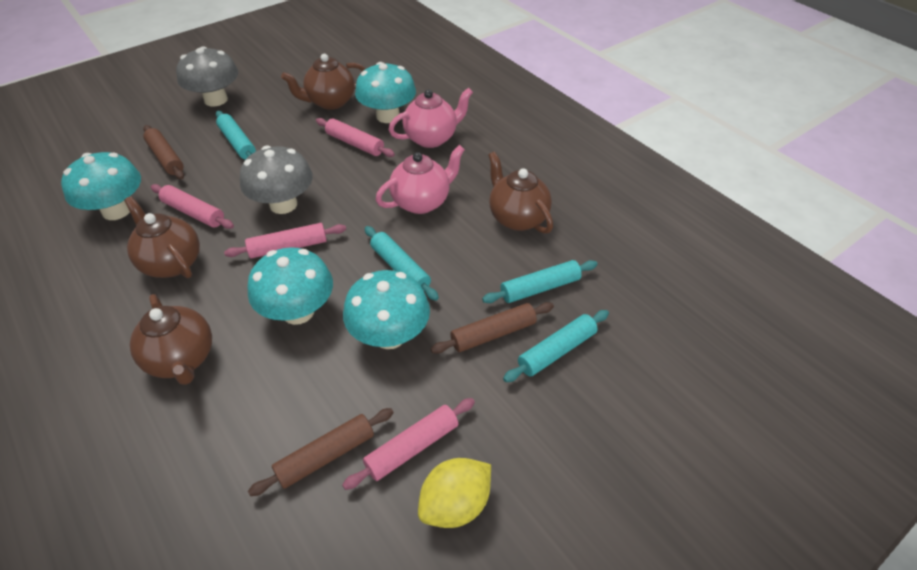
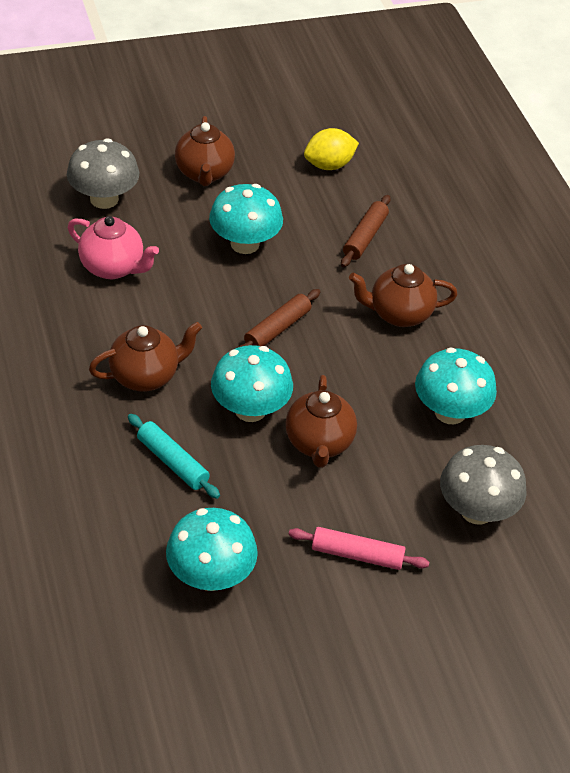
brown rolling pin: 3 -> 2
pink rolling pin: 4 -> 1
pink teapot: 2 -> 1
turquoise rolling pin: 4 -> 1

